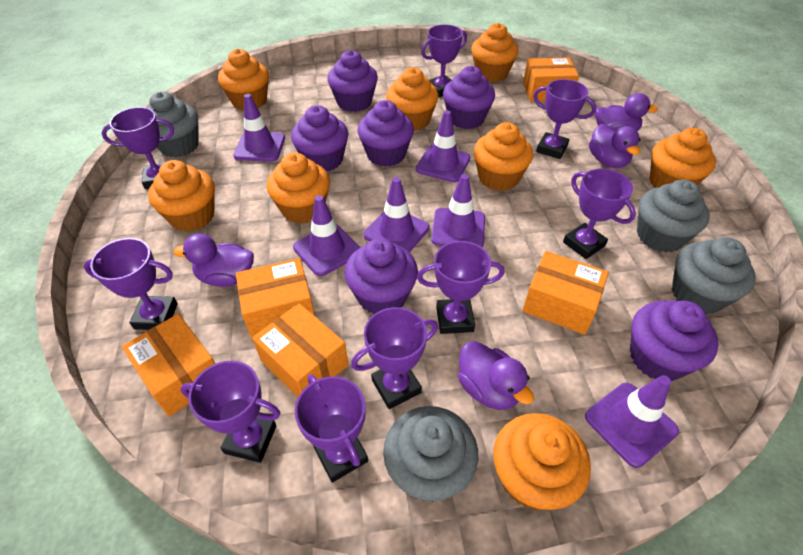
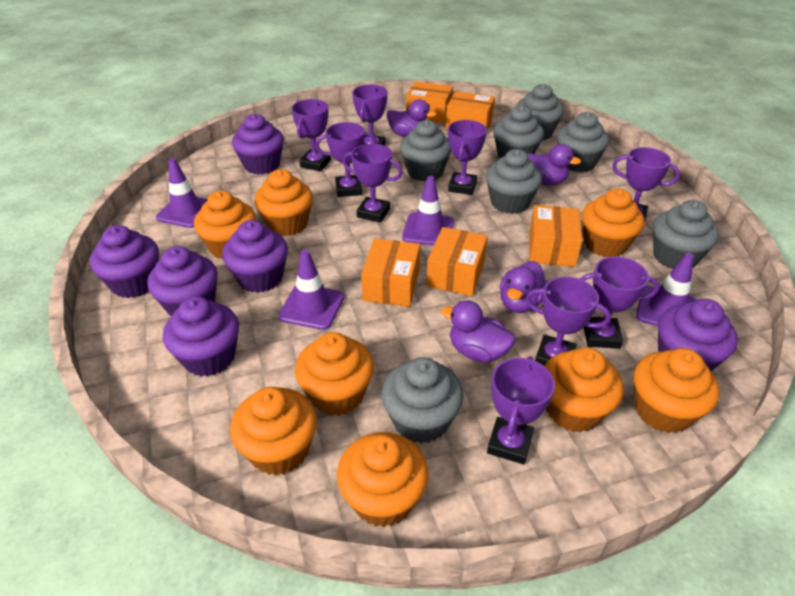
grey cupcake: 4 -> 7
purple traffic cone: 6 -> 4

